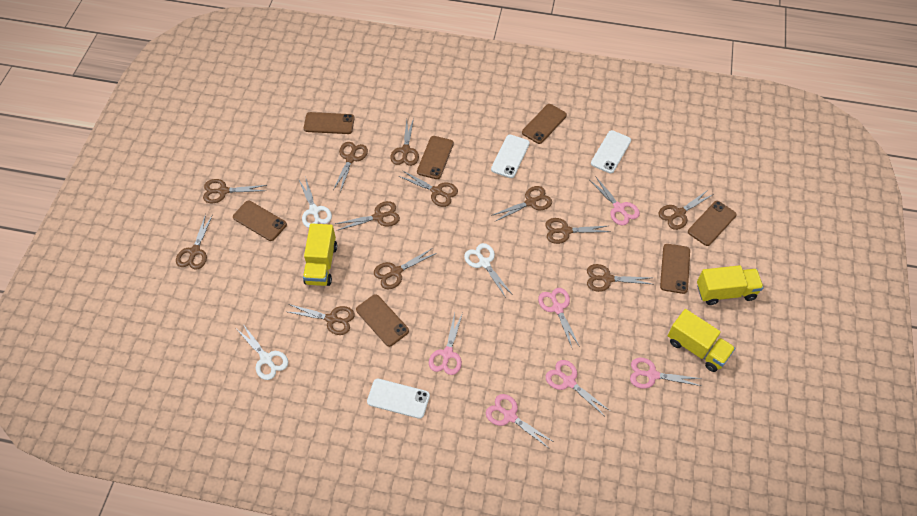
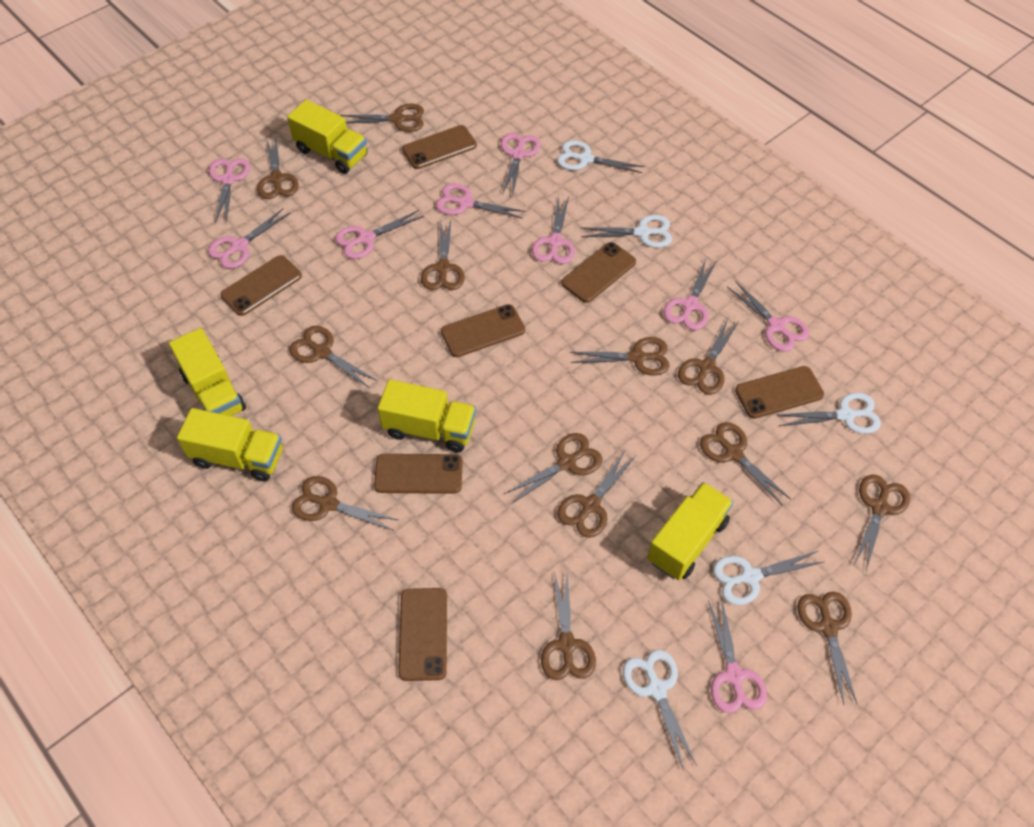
brown scissors: 12 -> 13
pink scissors: 6 -> 9
white phone: 3 -> 0
white scissors: 3 -> 5
yellow truck: 3 -> 5

